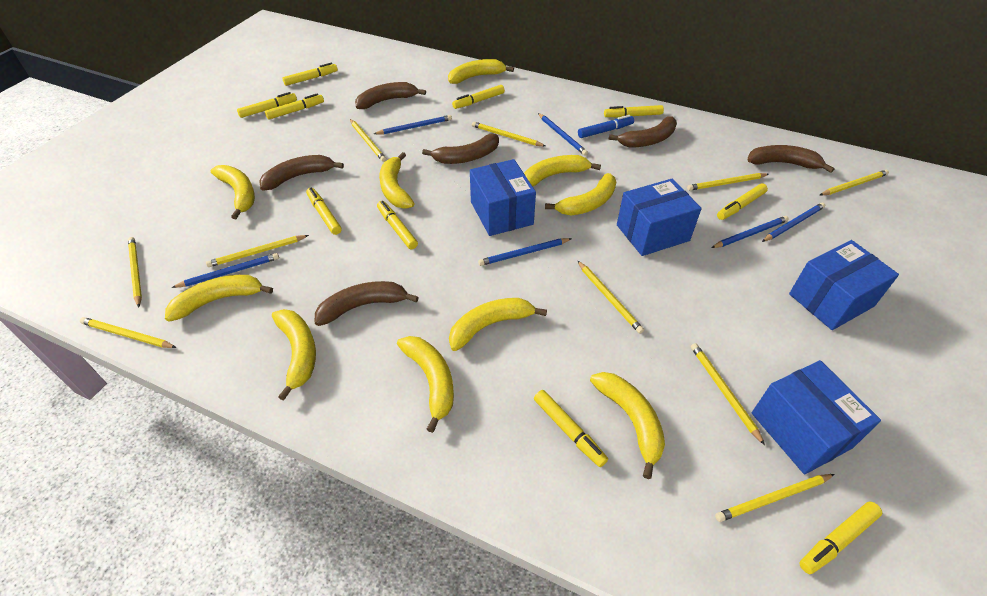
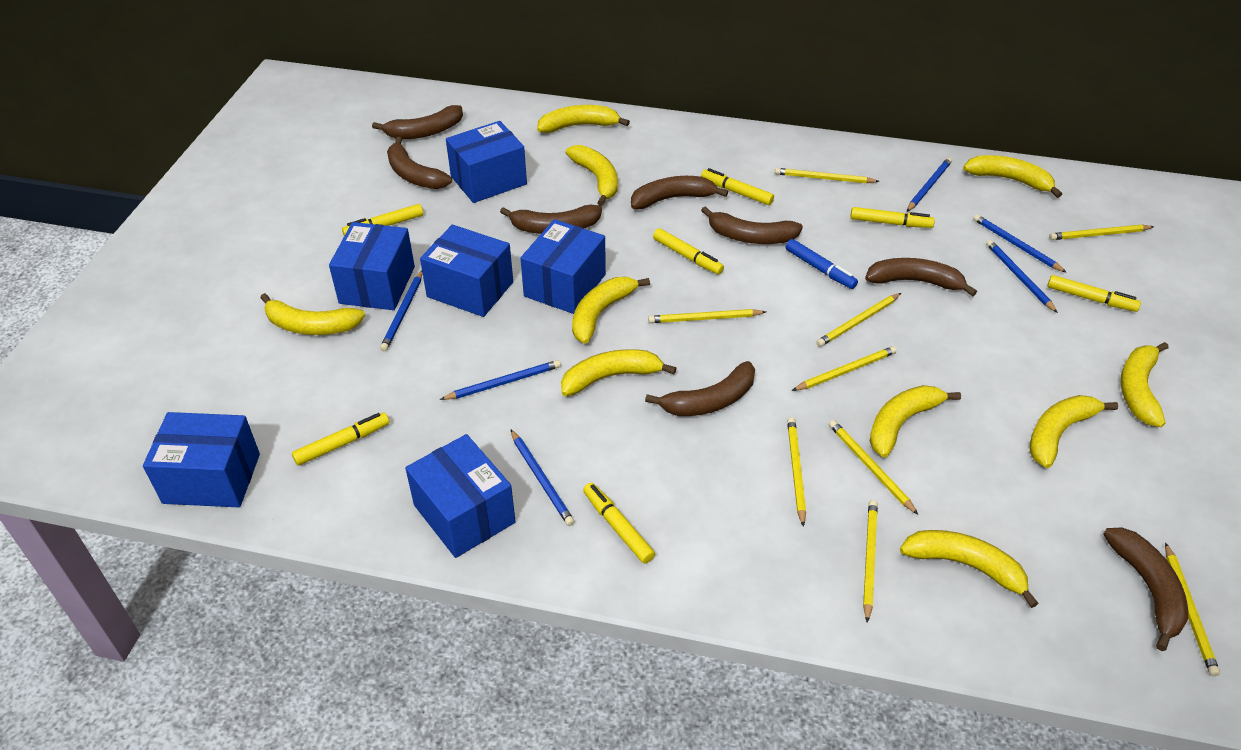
blue box: 4 -> 6
brown banana: 6 -> 8
yellow marker: 10 -> 7
yellow pencil: 10 -> 9

